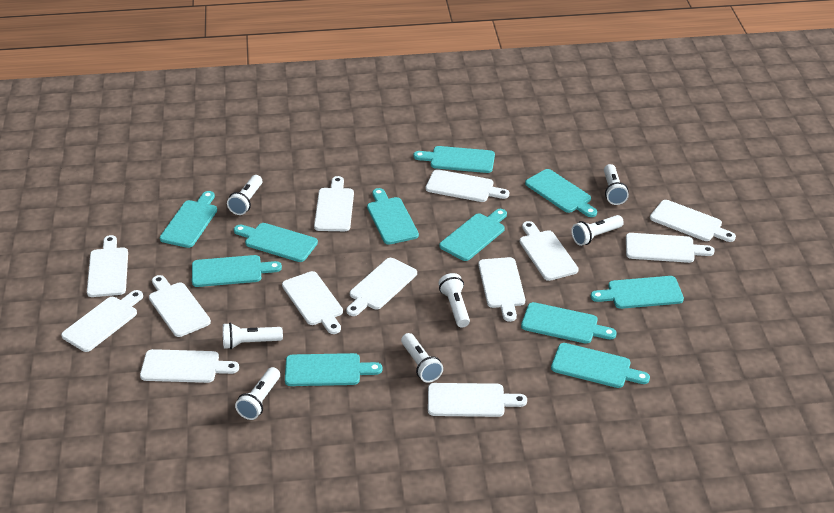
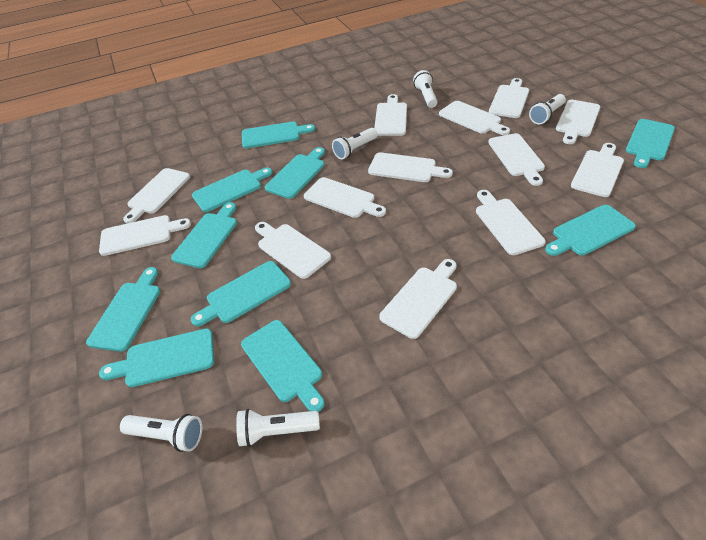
turquoise cutting board: 11 -> 10
white flashlight: 7 -> 5

